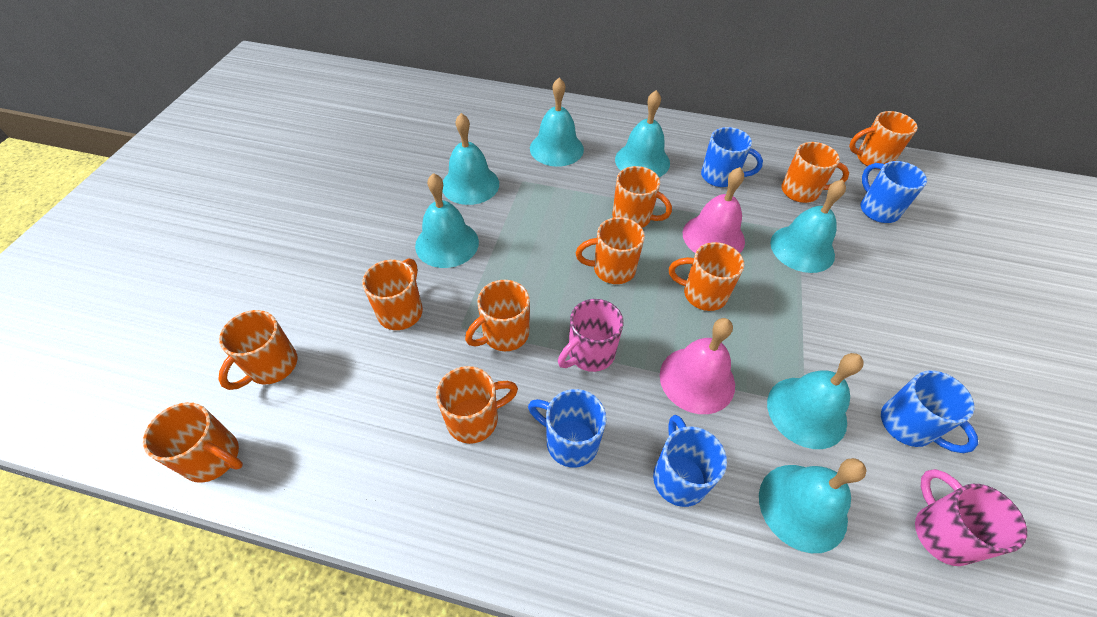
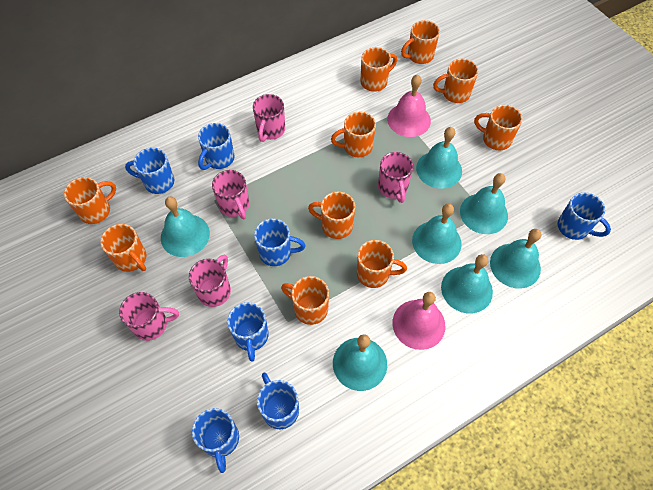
blue mug: 5 -> 7
pink mug: 2 -> 5

